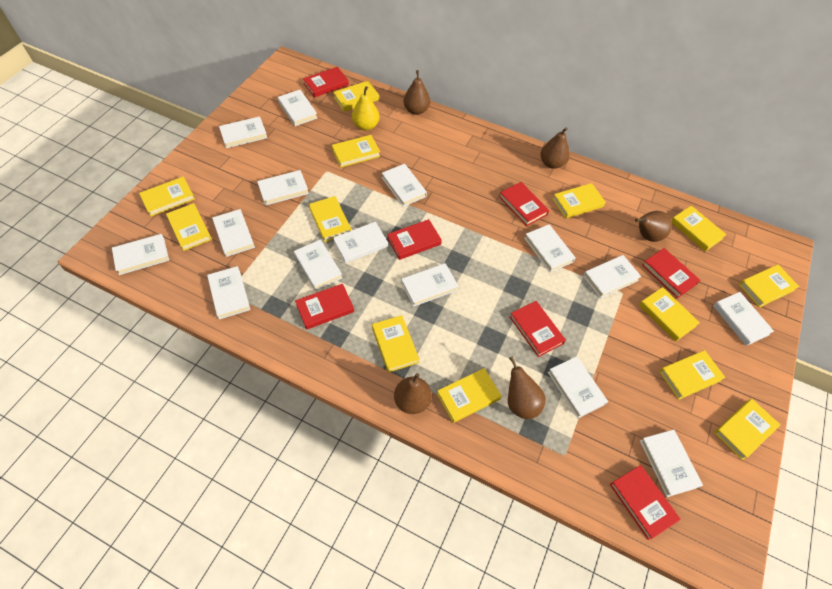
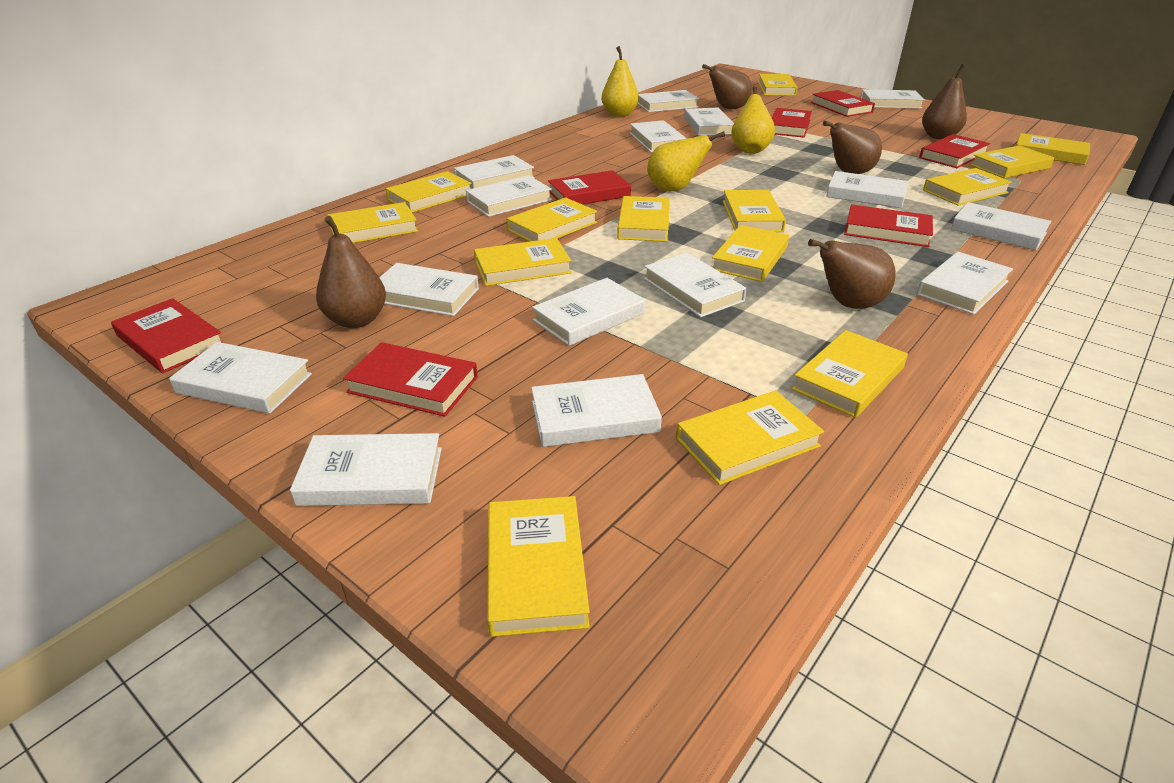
yellow book: 13 -> 14
yellow pear: 1 -> 3

